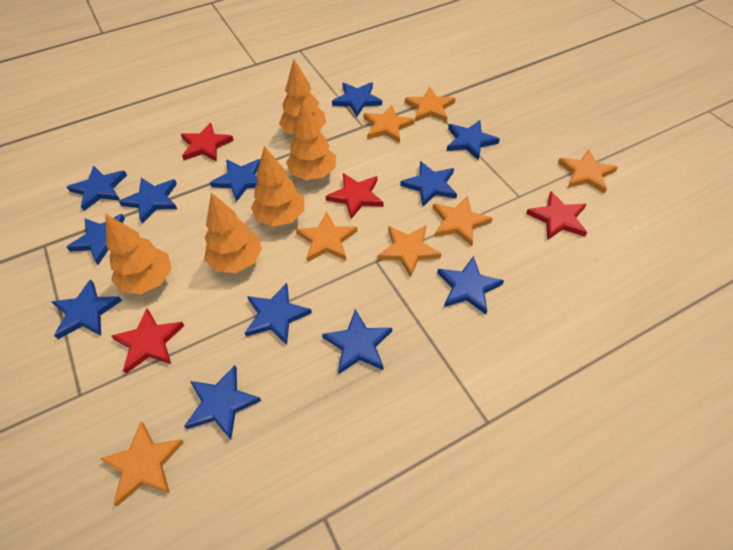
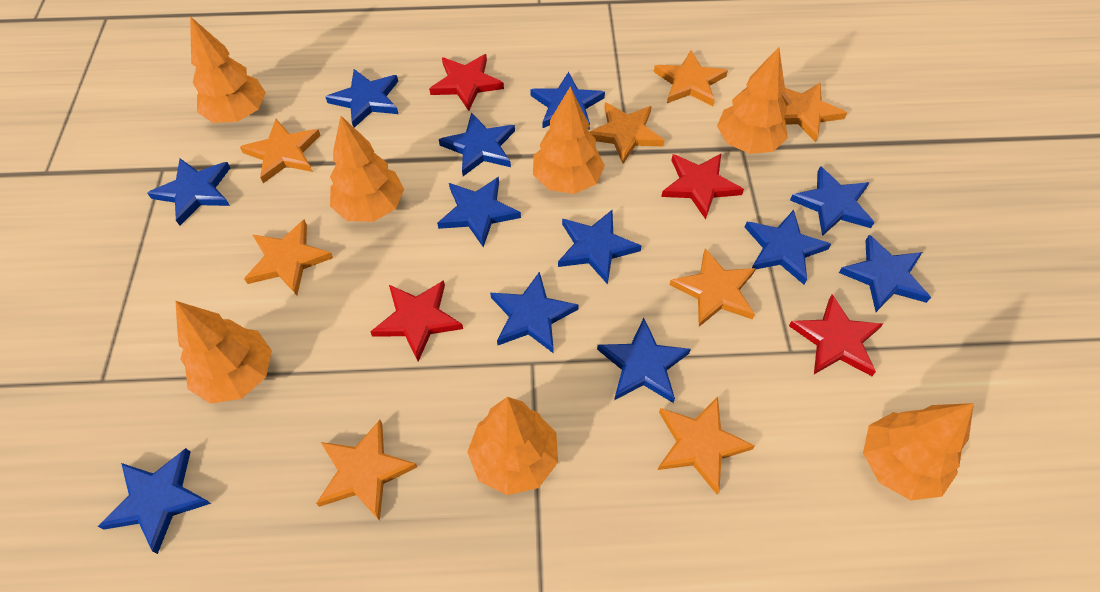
orange star: 7 -> 8
orange tree: 5 -> 7

